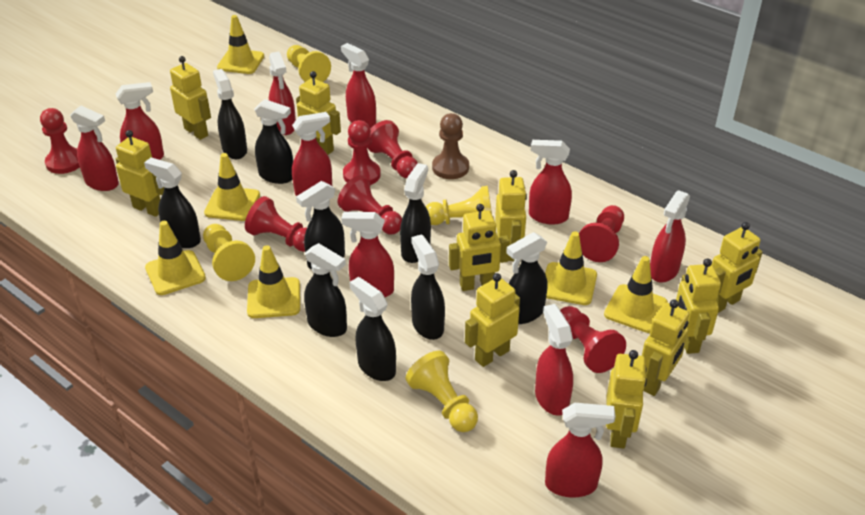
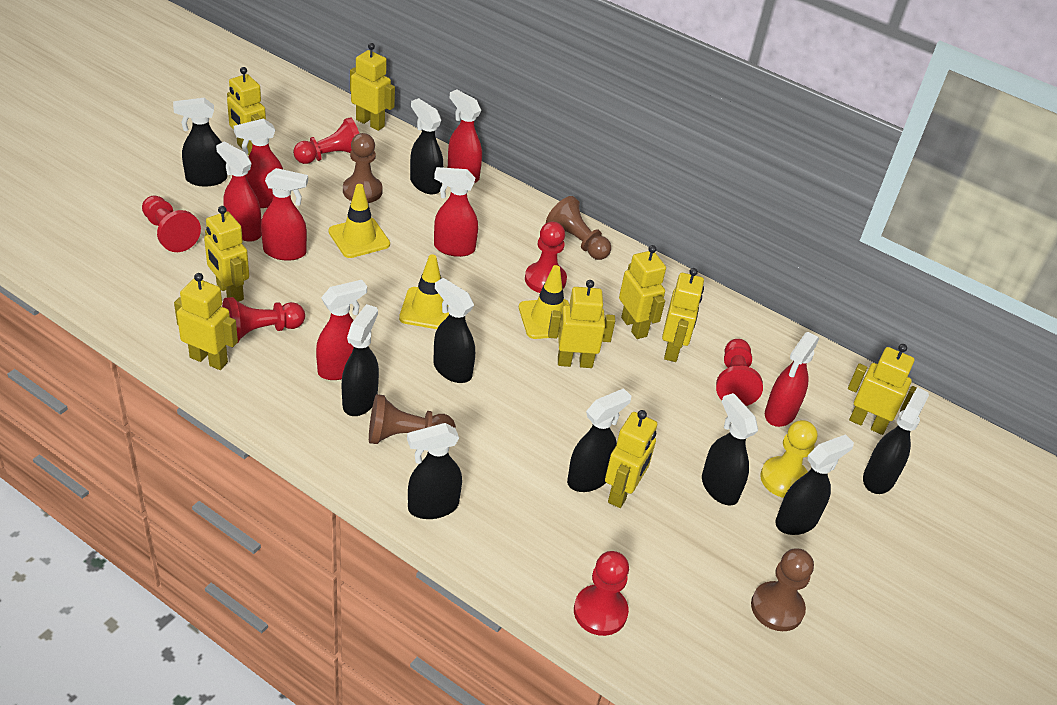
brown pawn: 1 -> 4
red pawn: 7 -> 6
red spray bottle: 10 -> 7
yellow pawn: 4 -> 1
yellow robot: 10 -> 9
yellow traffic cone: 6 -> 3

